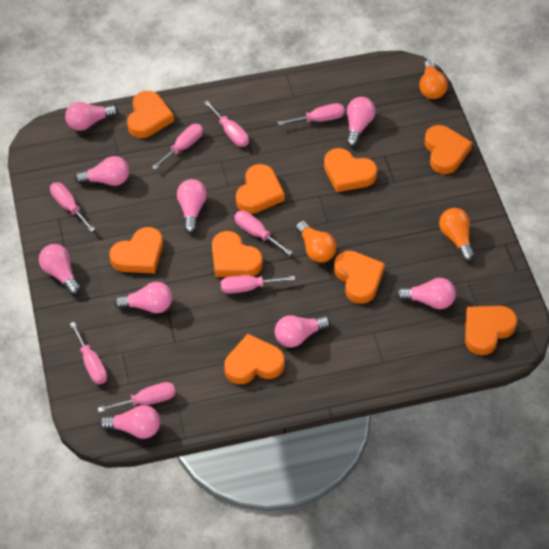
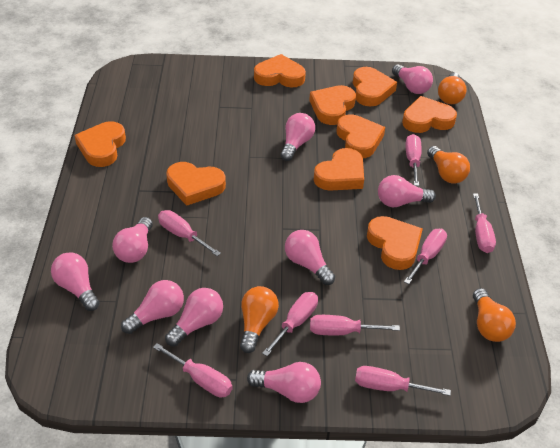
orange light bulb: 3 -> 4

